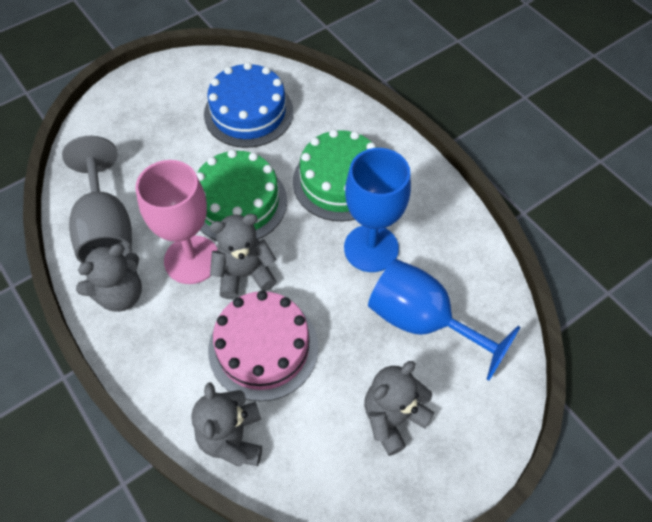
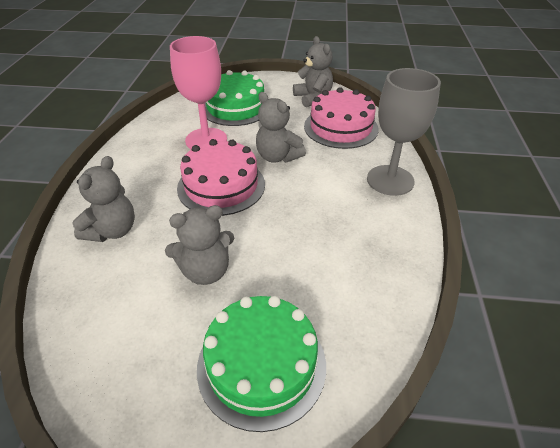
blue cake: 1 -> 0
blue goblet: 2 -> 0
pink cake: 1 -> 2

